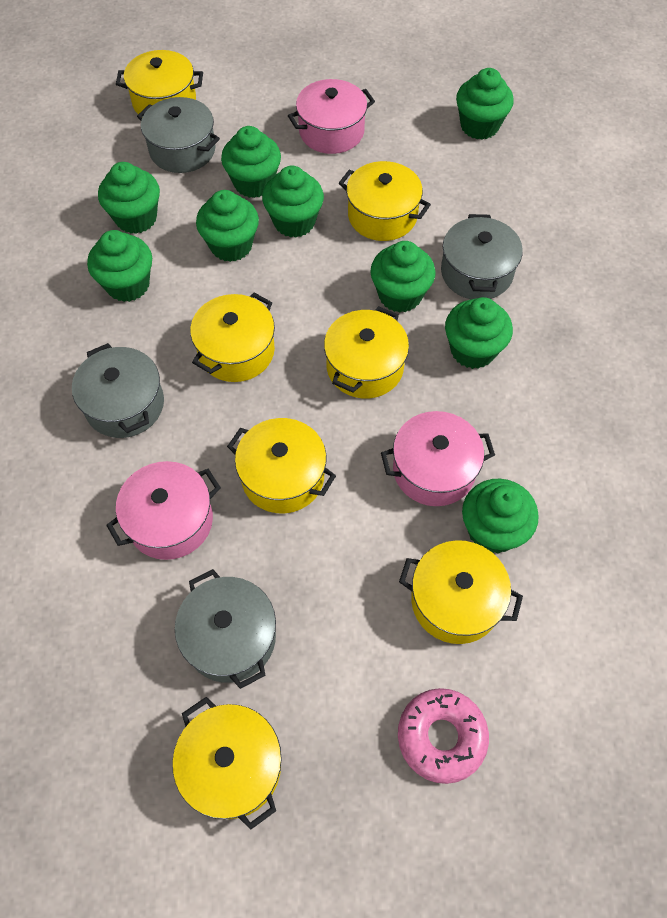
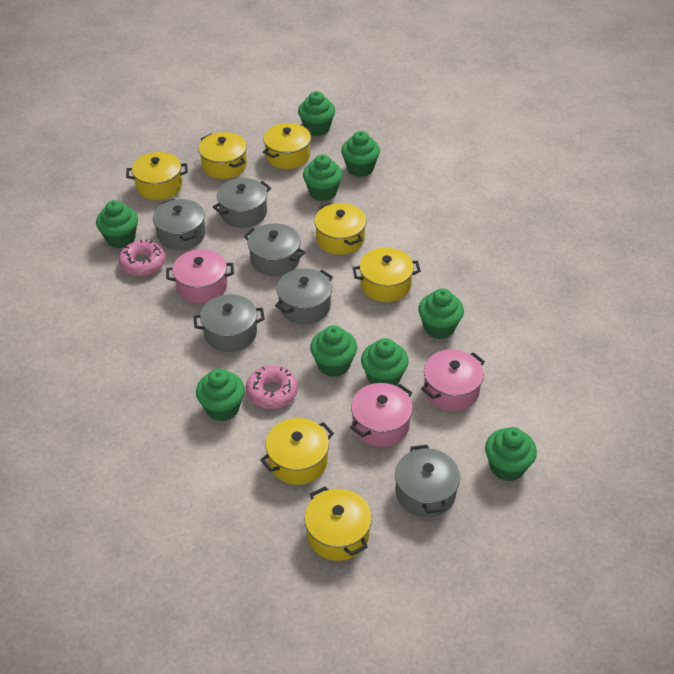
grey pot: 4 -> 6
pink donut: 1 -> 2

